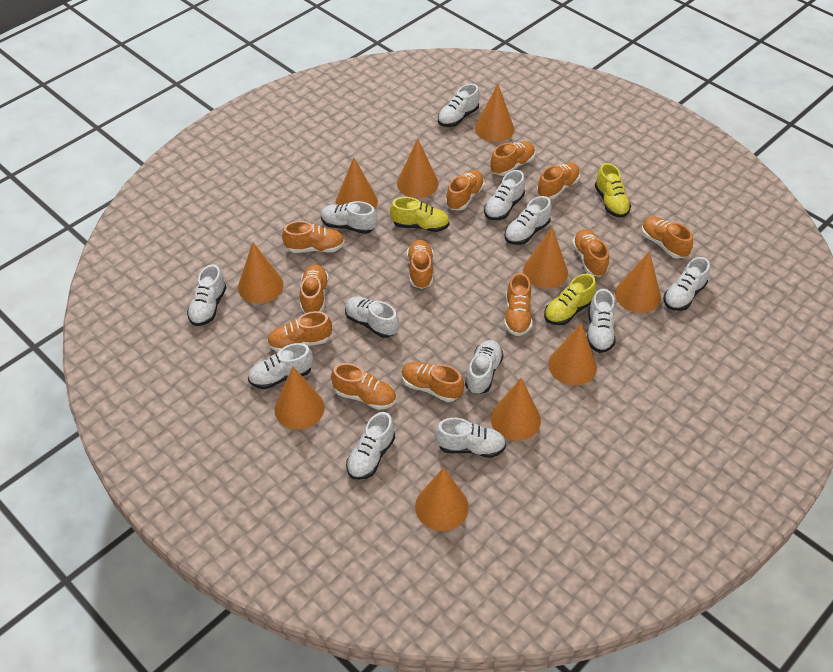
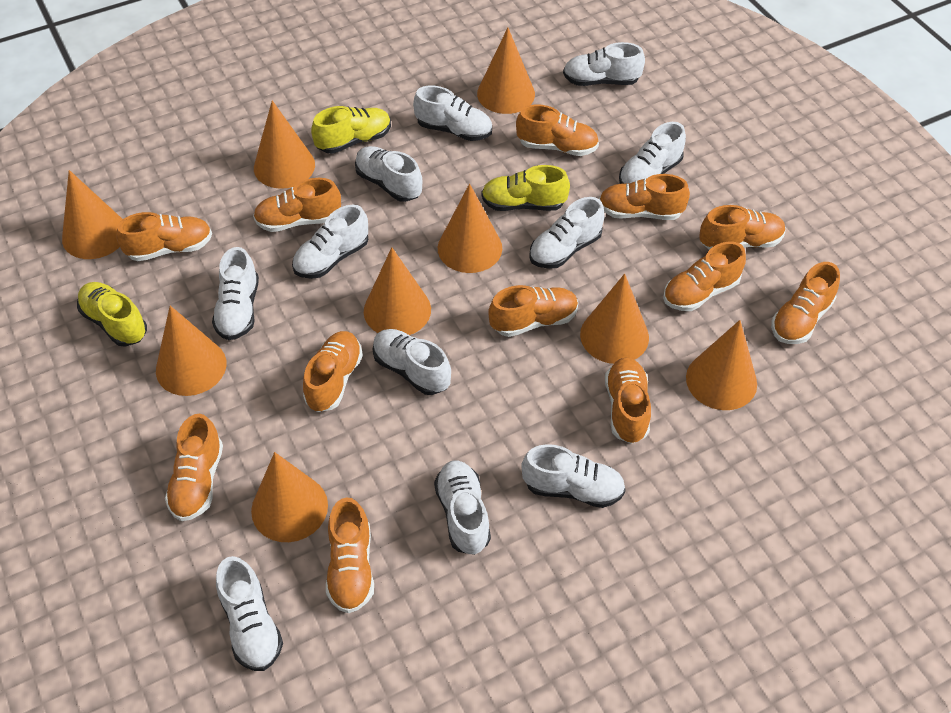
orange cone: 10 -> 9
white shoe: 12 -> 11

